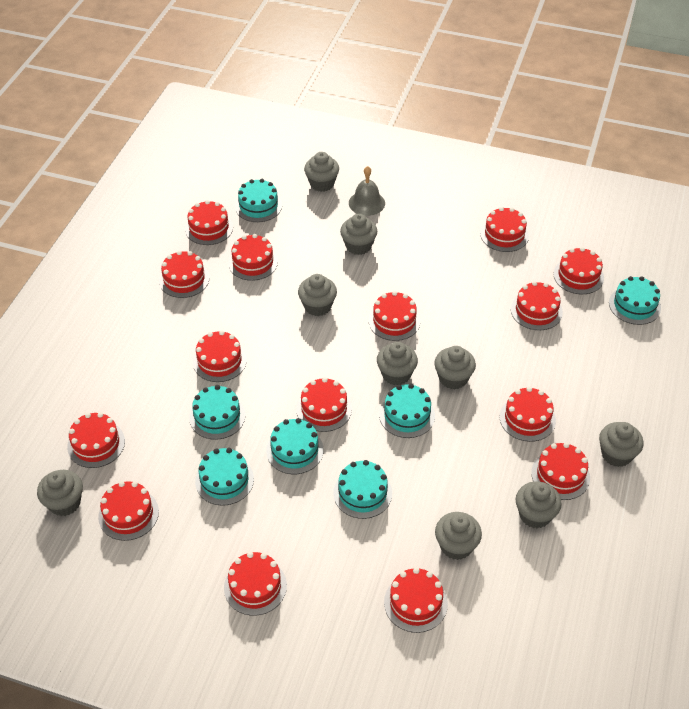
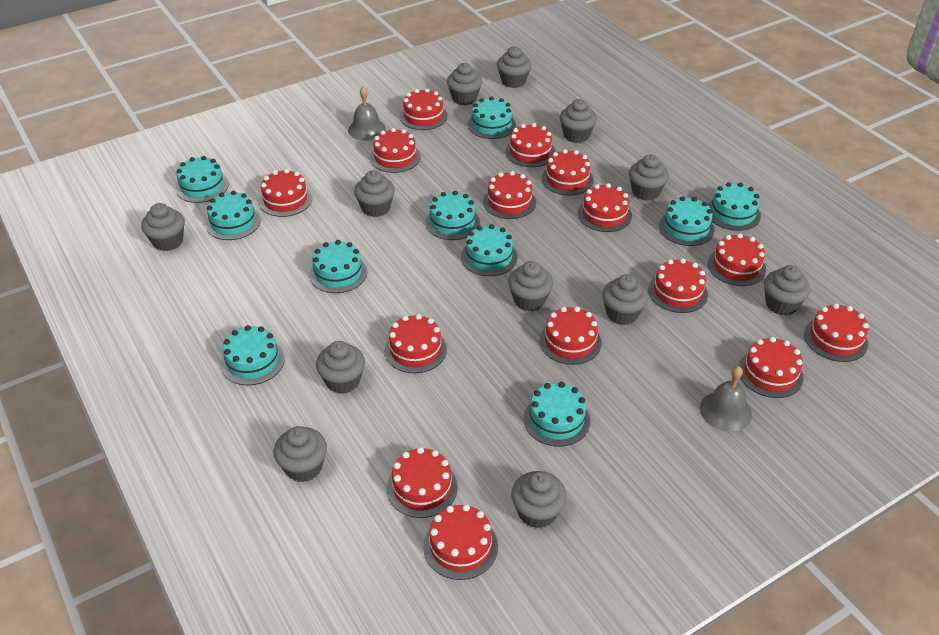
grey bell: 1 -> 2
grey cupcake: 9 -> 12
turquoise cake: 7 -> 10

